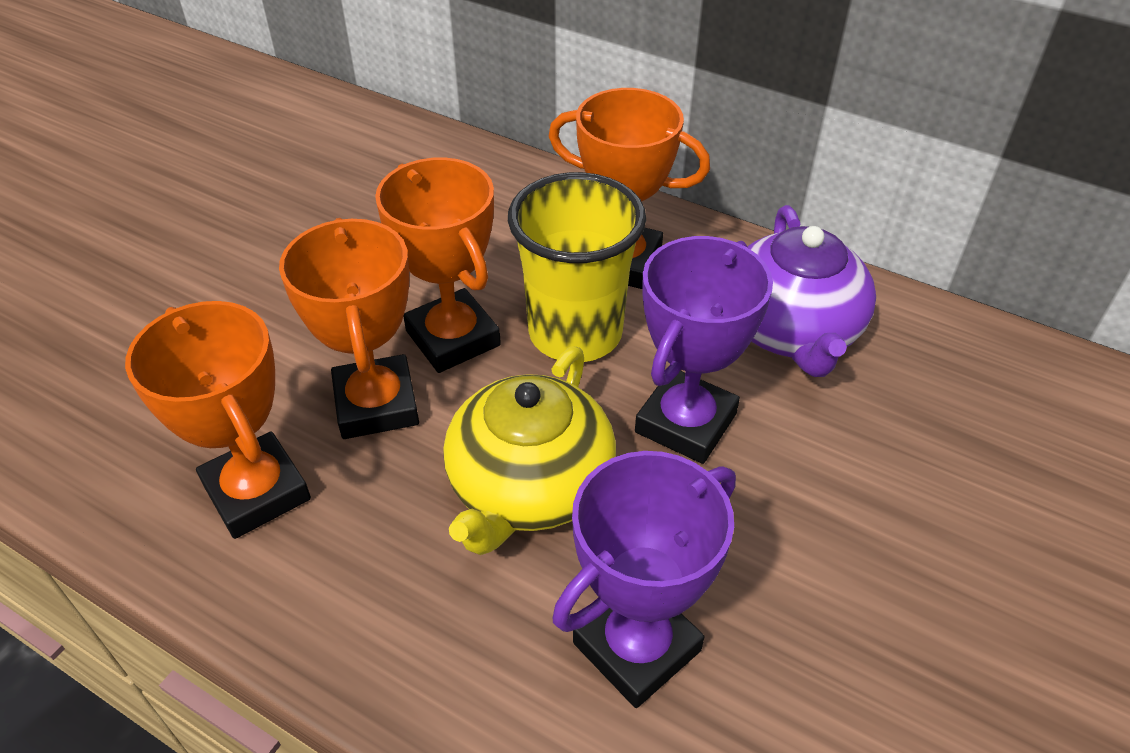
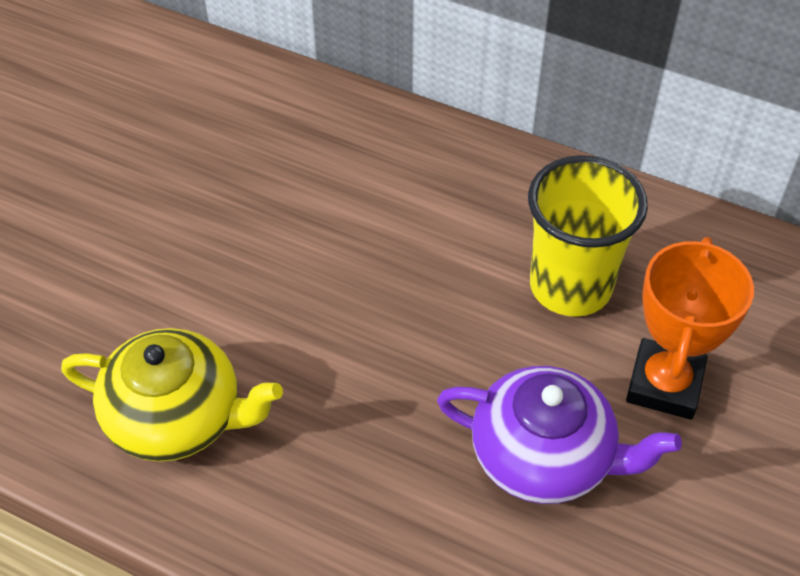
orange trophy: 4 -> 1
purple trophy: 2 -> 0

